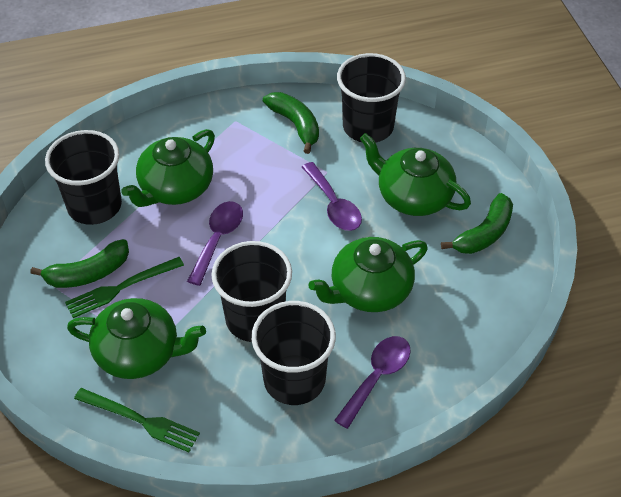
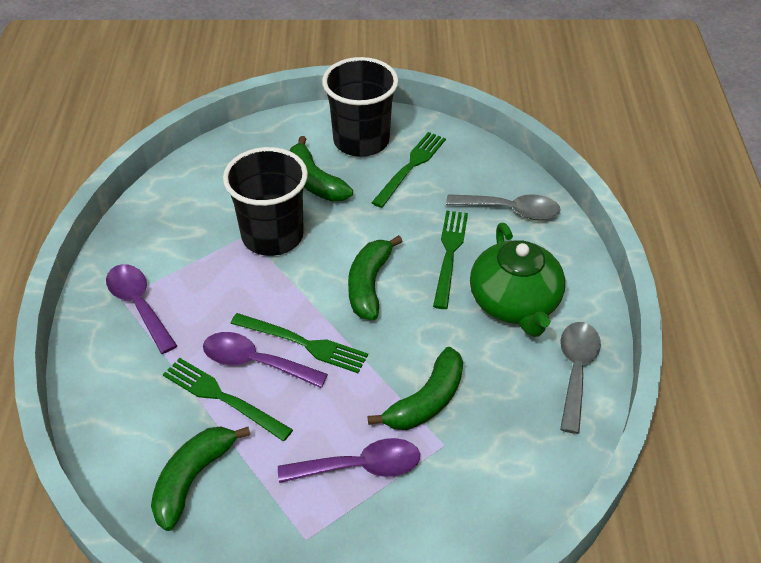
black cup: 4 -> 2
green banana: 3 -> 4
green fork: 2 -> 4
green teapot: 4 -> 1
grey spoon: 0 -> 2

